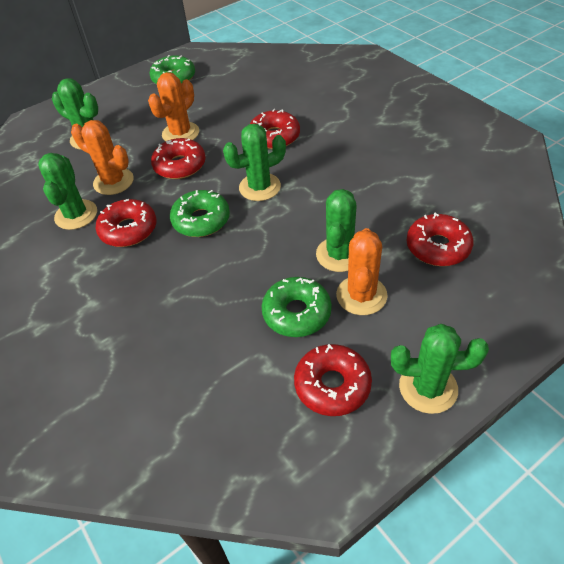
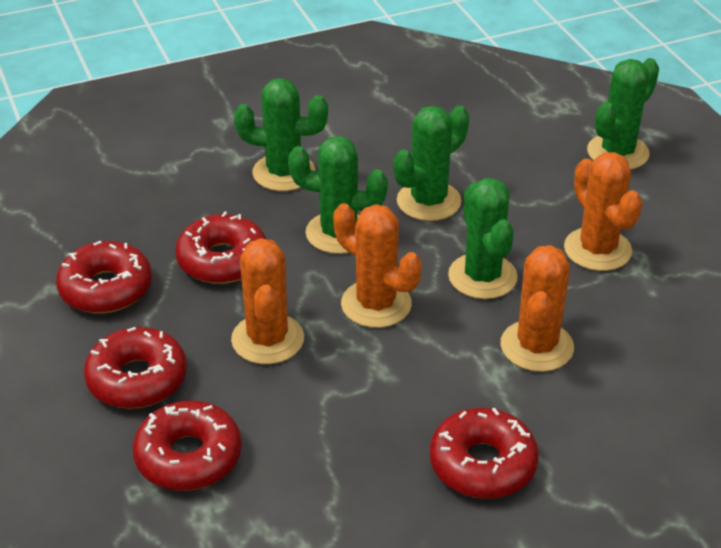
green donut: 3 -> 0
orange cactus: 3 -> 4

